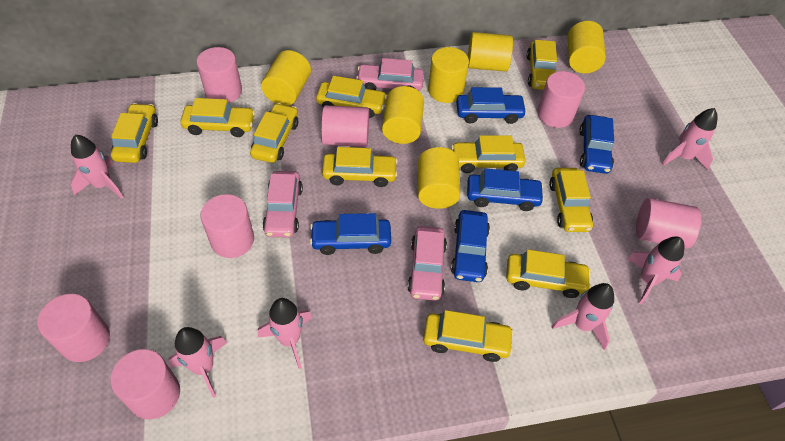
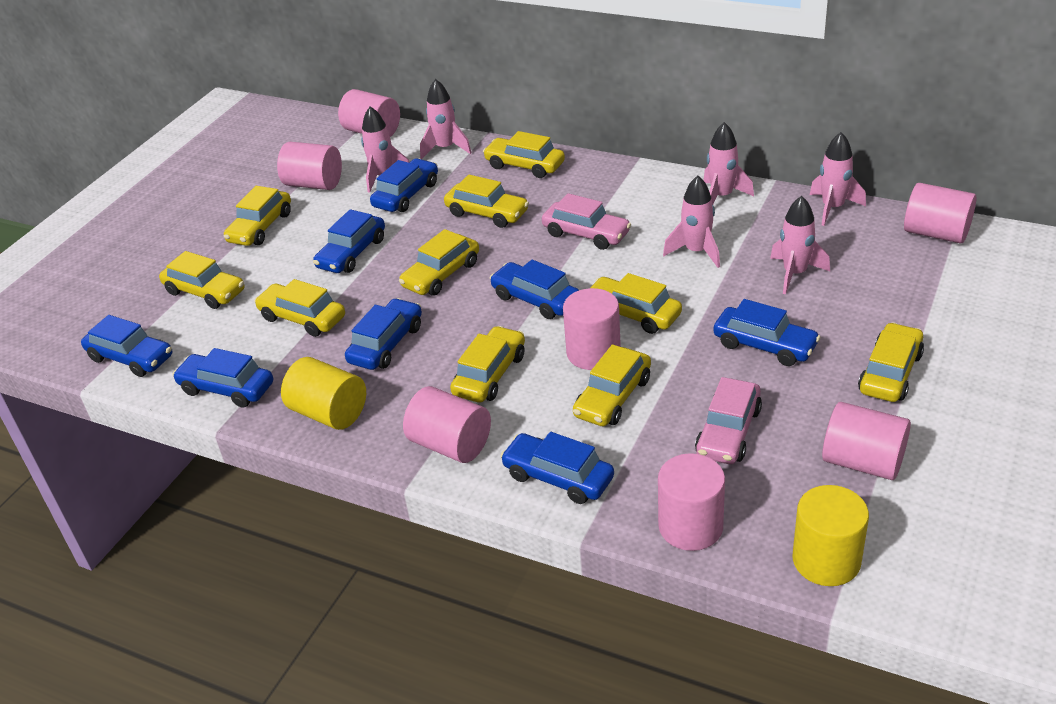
blue car: 5 -> 8
pink car: 3 -> 2
yellow cylinder: 6 -> 2

